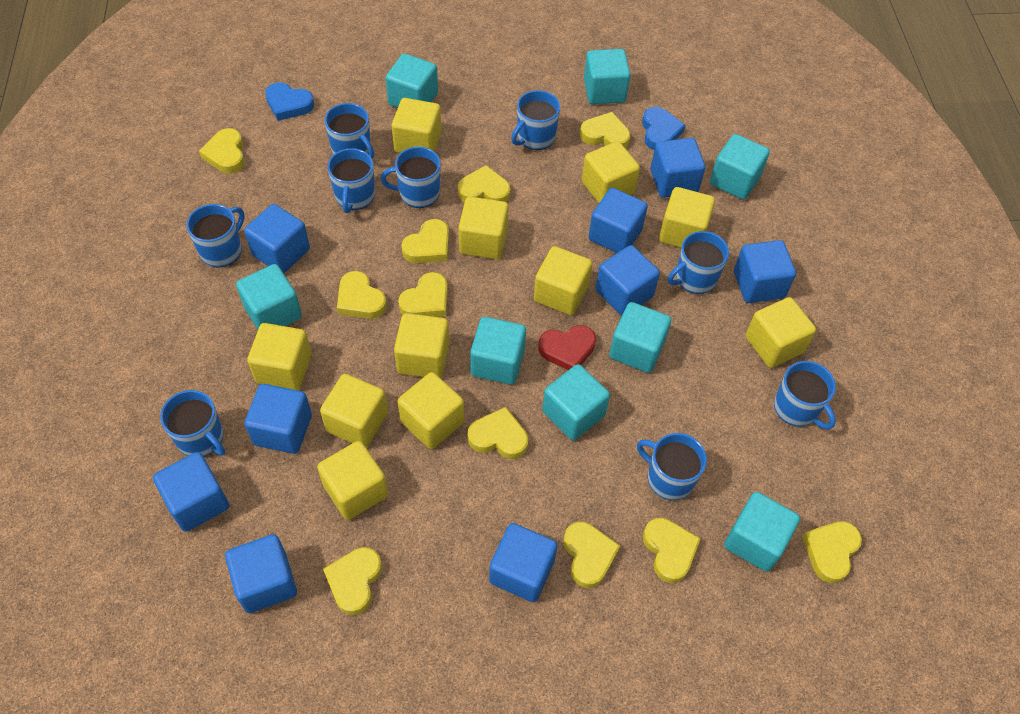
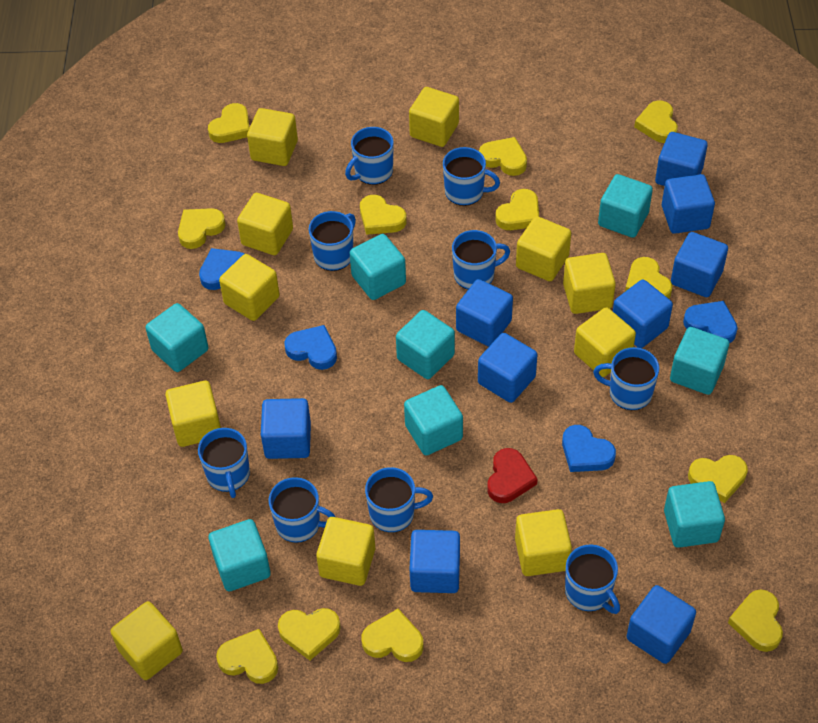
blue heart: 2 -> 4
yellow heart: 11 -> 12

